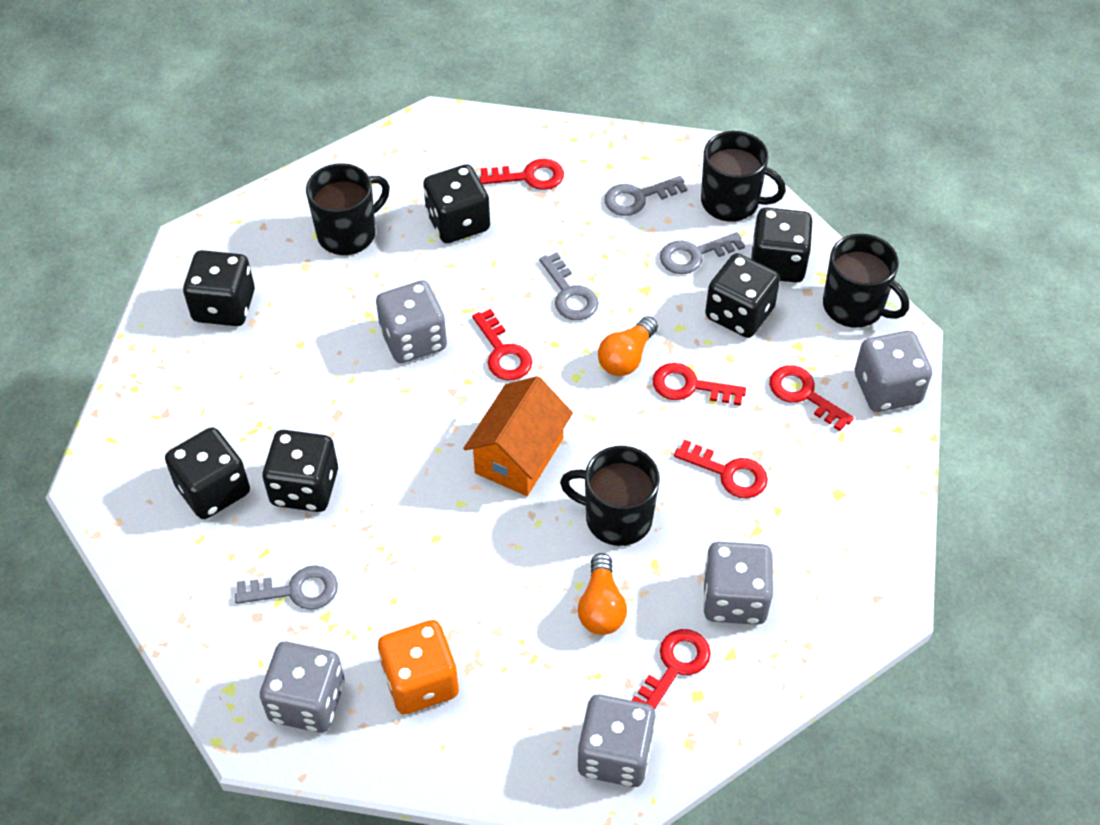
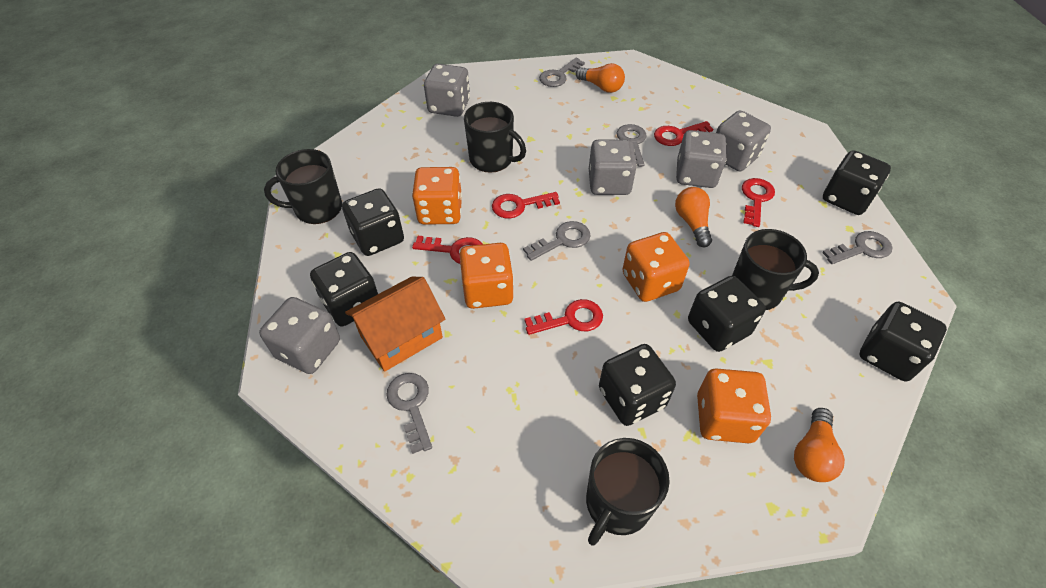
grey key: 4 -> 5
orange dice: 1 -> 4
orange light bulb: 2 -> 3
red key: 6 -> 5

